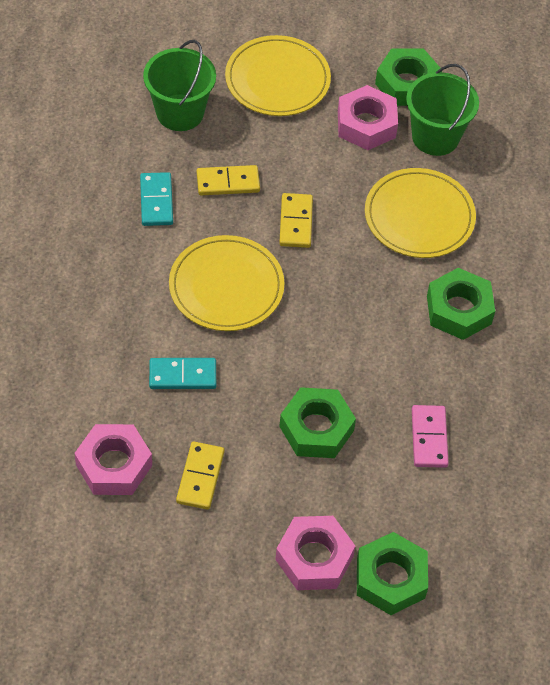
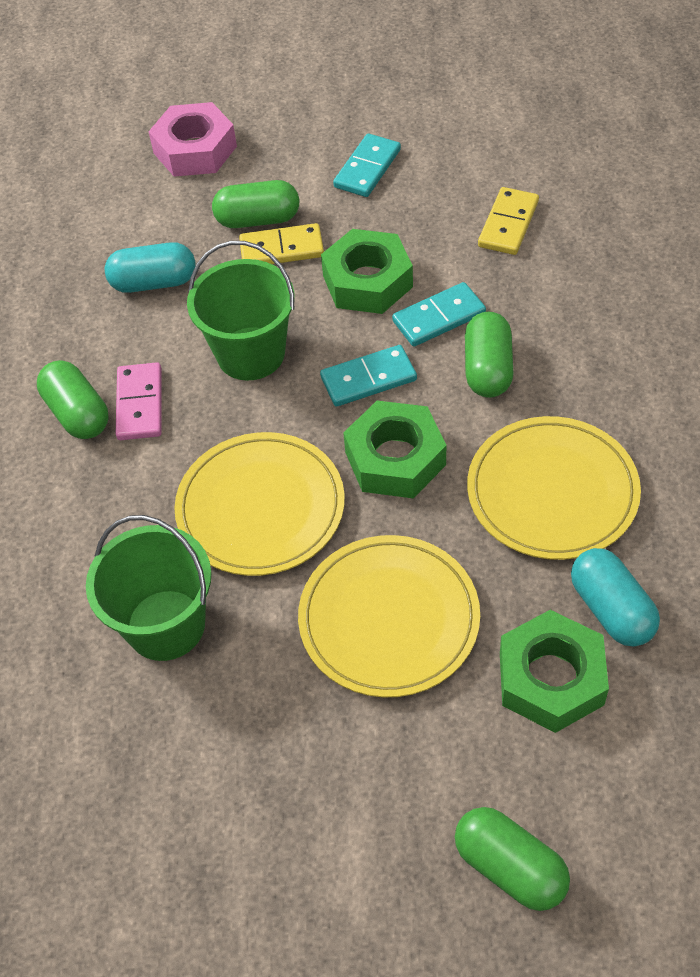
green capsule: 0 -> 4
green nut: 4 -> 3
pink nut: 3 -> 1
turquoise capsule: 0 -> 2
turquoise domino: 2 -> 3
yellow domino: 3 -> 2

